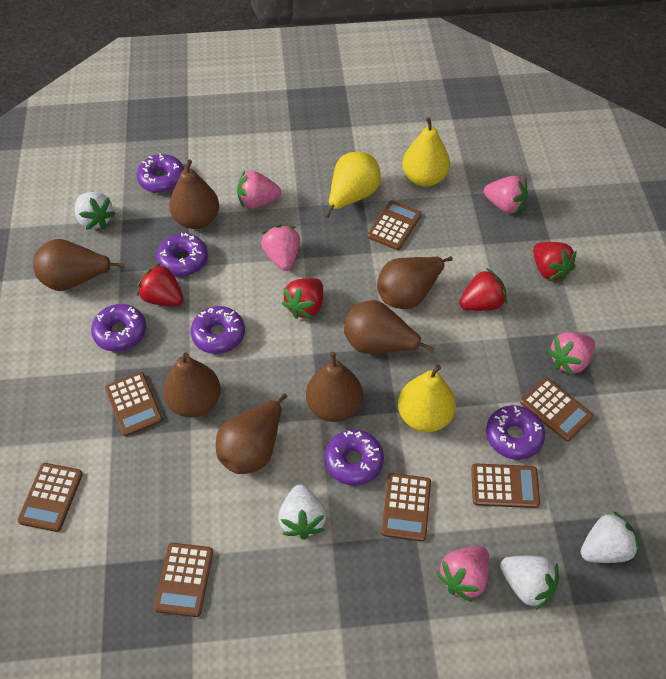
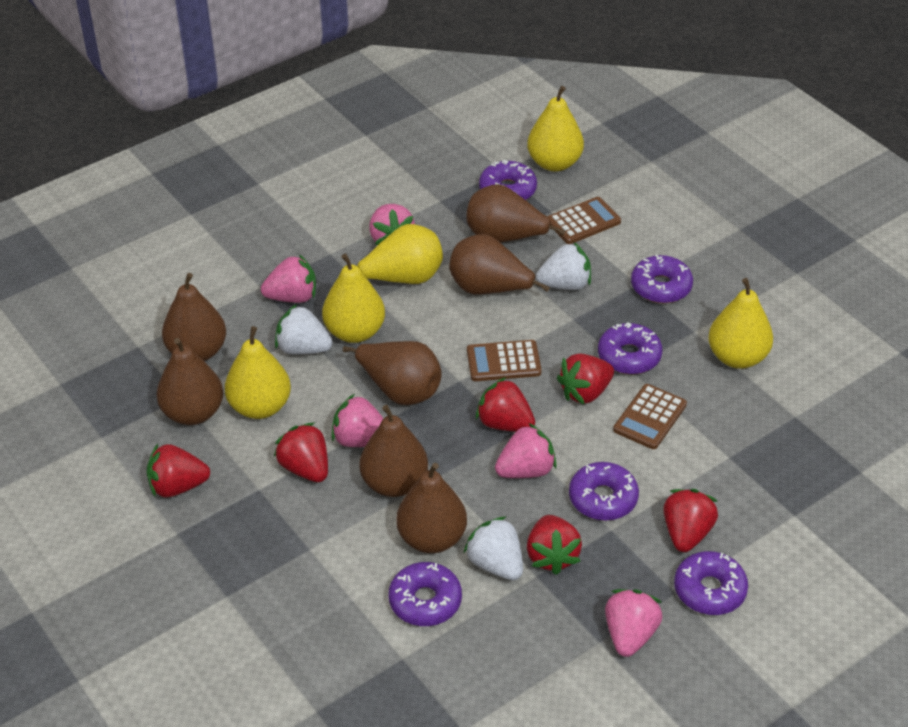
brown calculator: 7 -> 3
red strawberry: 4 -> 6
white strawberry: 4 -> 3
yellow pear: 3 -> 5

